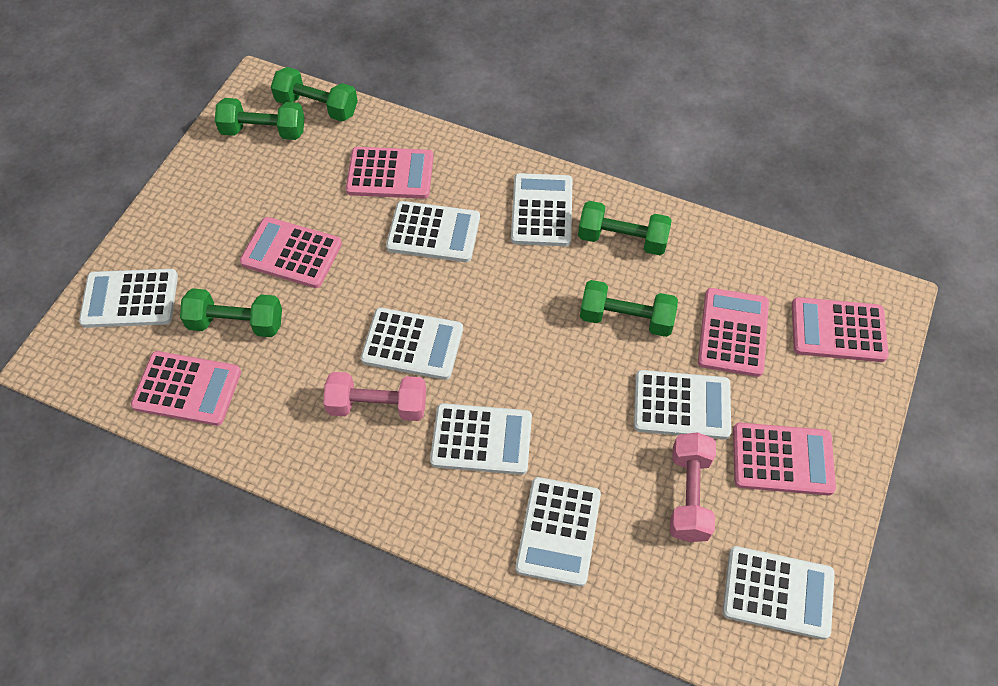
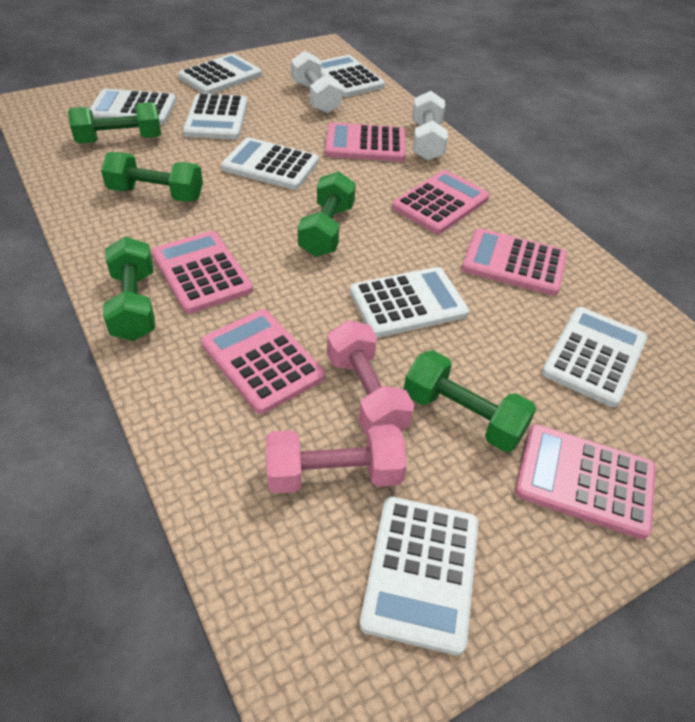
white dumbbell: 0 -> 2

